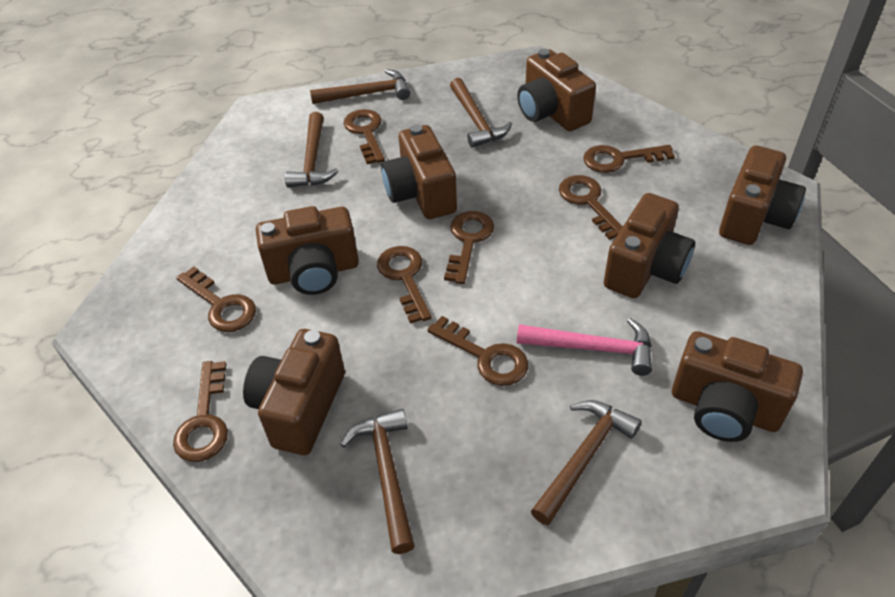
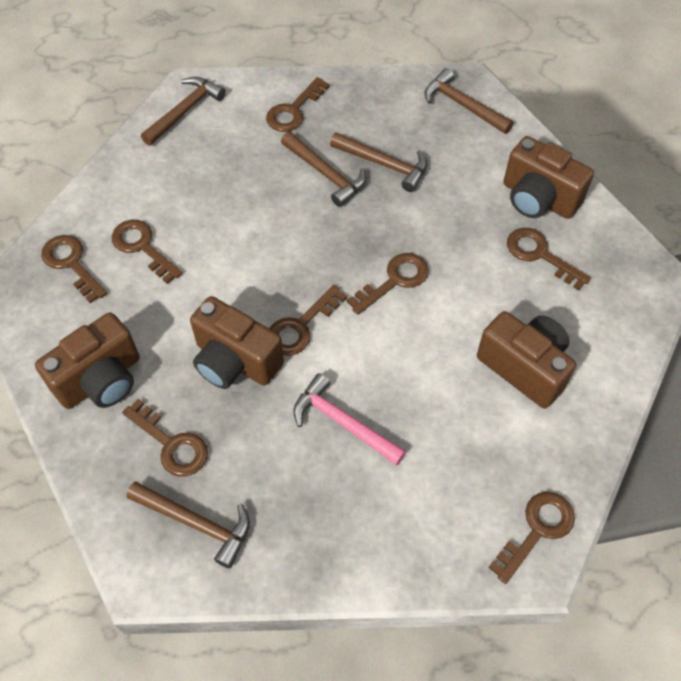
brown camera: 7 -> 4

